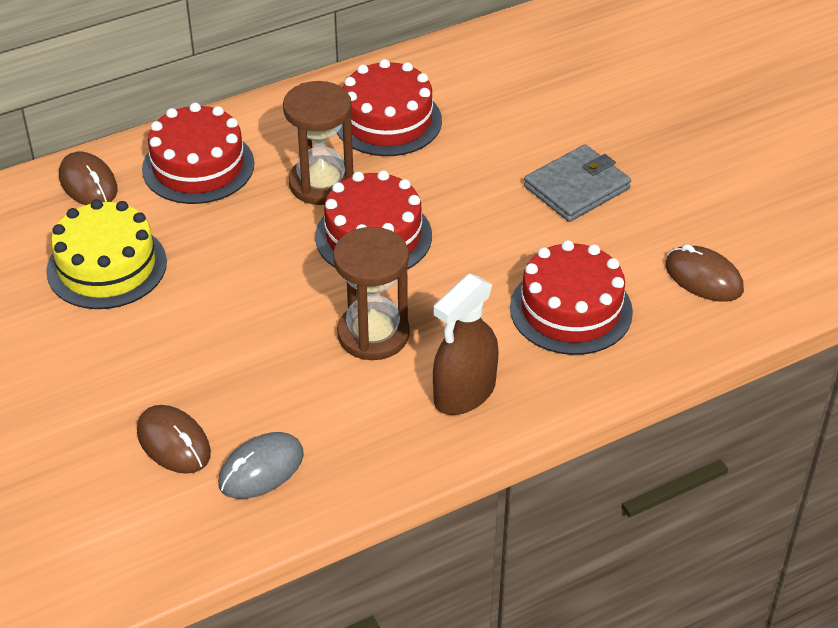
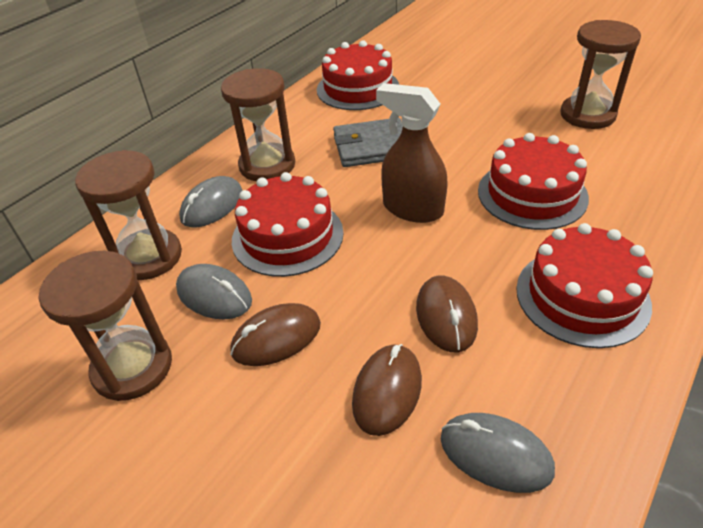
brown hourglass: 2 -> 4
grey mouse: 1 -> 3
yellow cake: 1 -> 0

